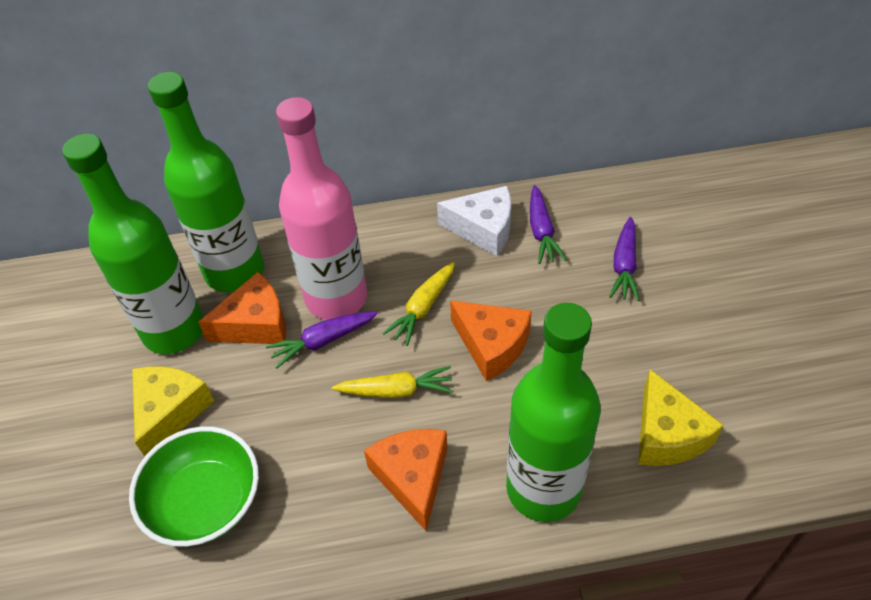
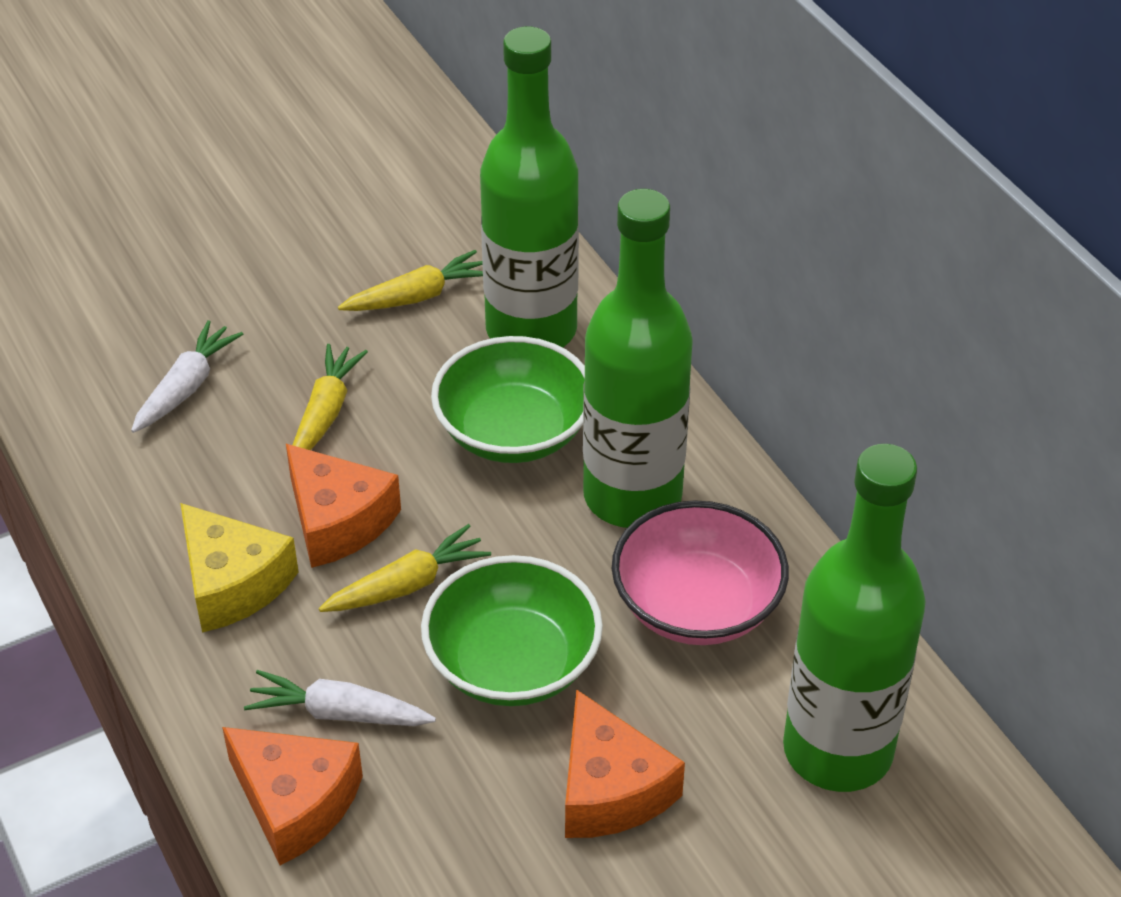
green bowl: 1 -> 2
pink bottle: 1 -> 0
pink bowl: 0 -> 1
purple carrot: 3 -> 0
white carrot: 0 -> 2
white cheese: 1 -> 0
yellow carrot: 2 -> 3
yellow cheese: 2 -> 1

